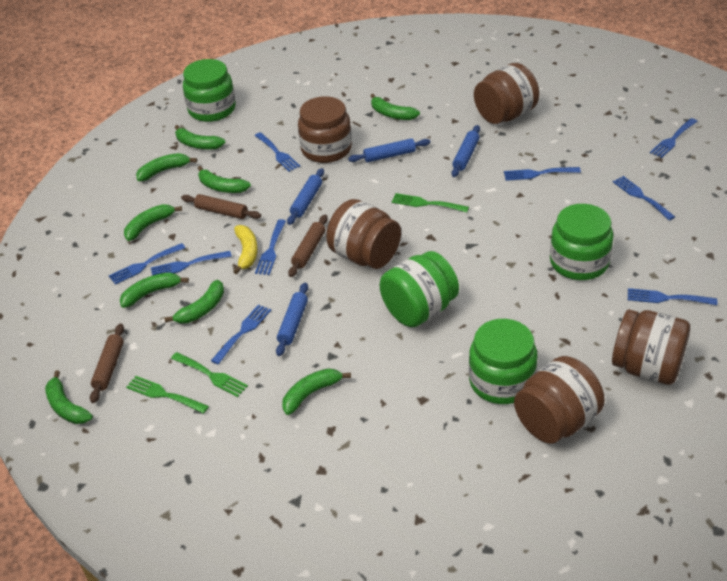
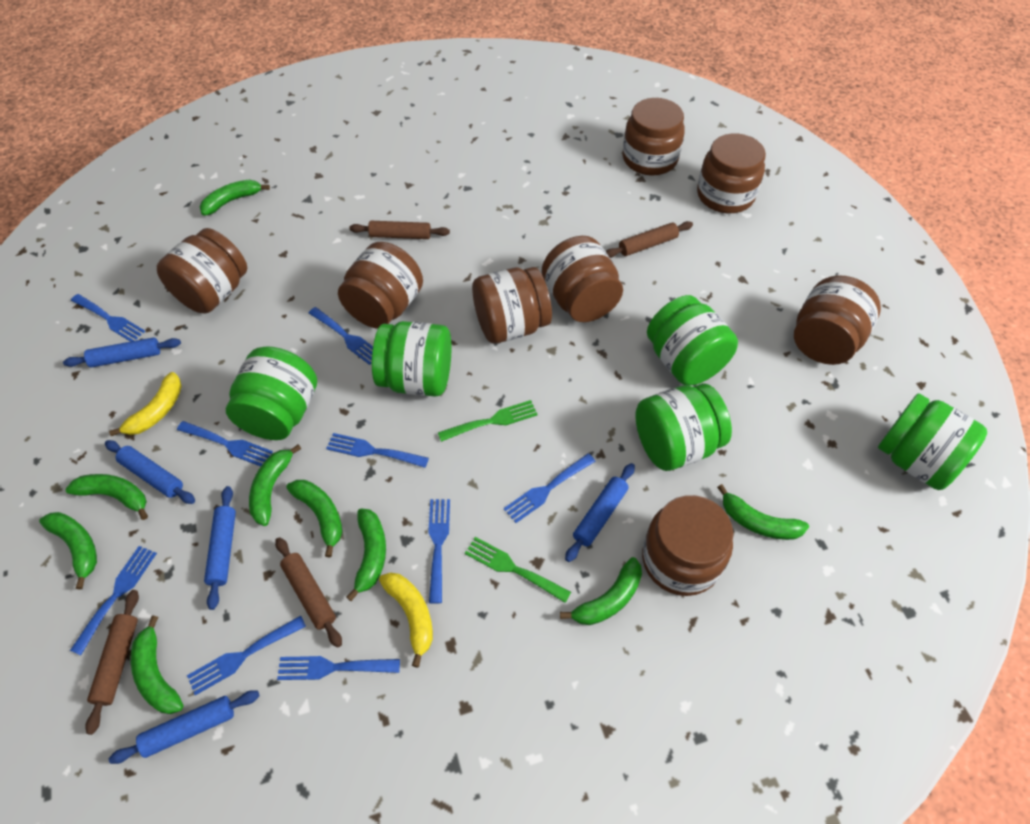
blue rolling pin: 4 -> 5
brown jar: 5 -> 8
brown rolling pin: 3 -> 4
green fork: 3 -> 2
green jar: 4 -> 5
yellow banana: 1 -> 2

